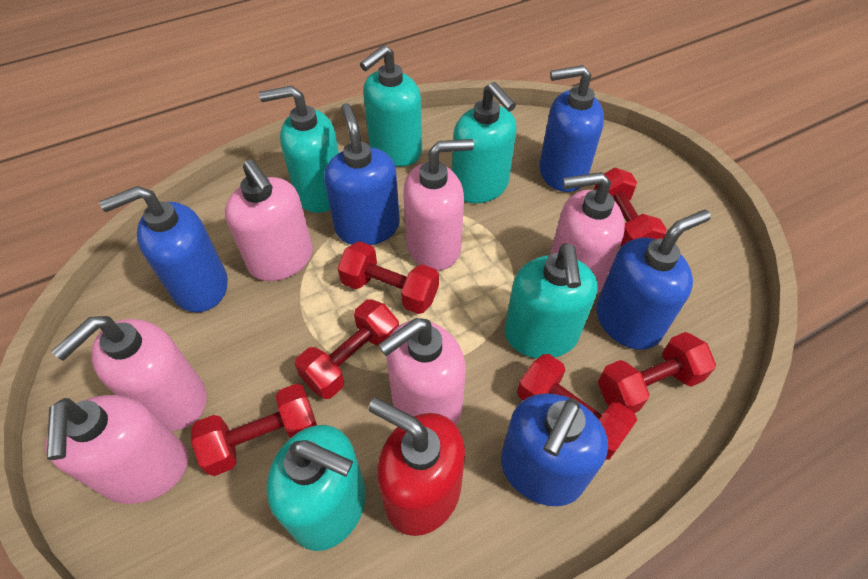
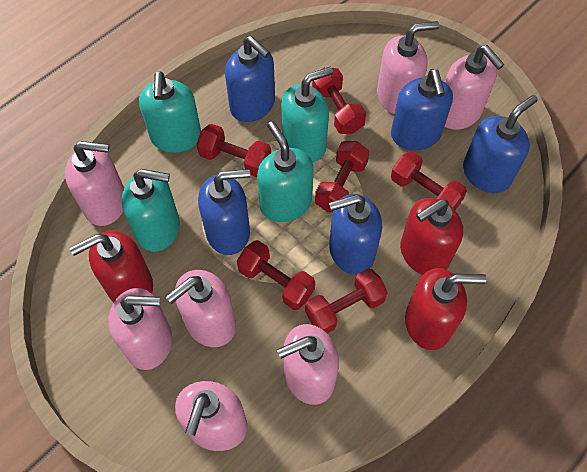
pink soap dispenser: 6 -> 7
red soap dispenser: 1 -> 3
turquoise soap dispenser: 5 -> 4

